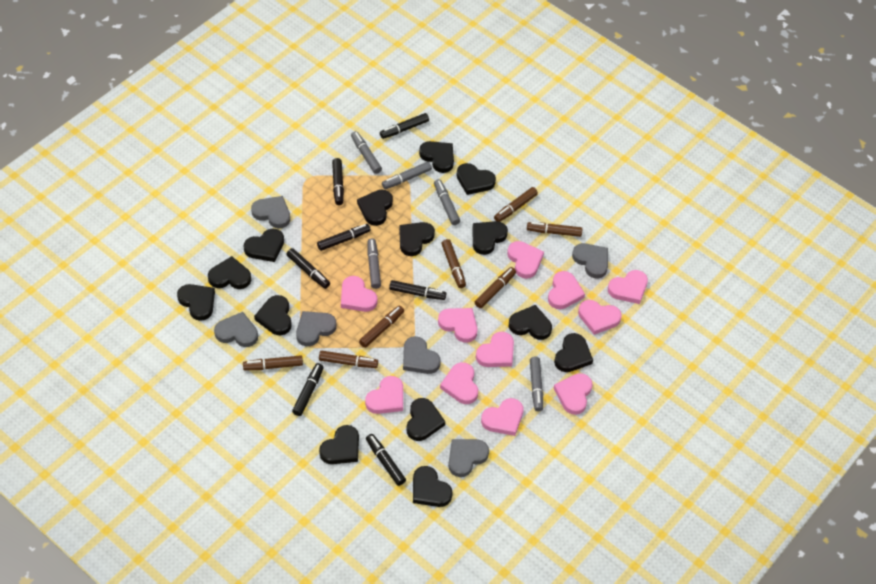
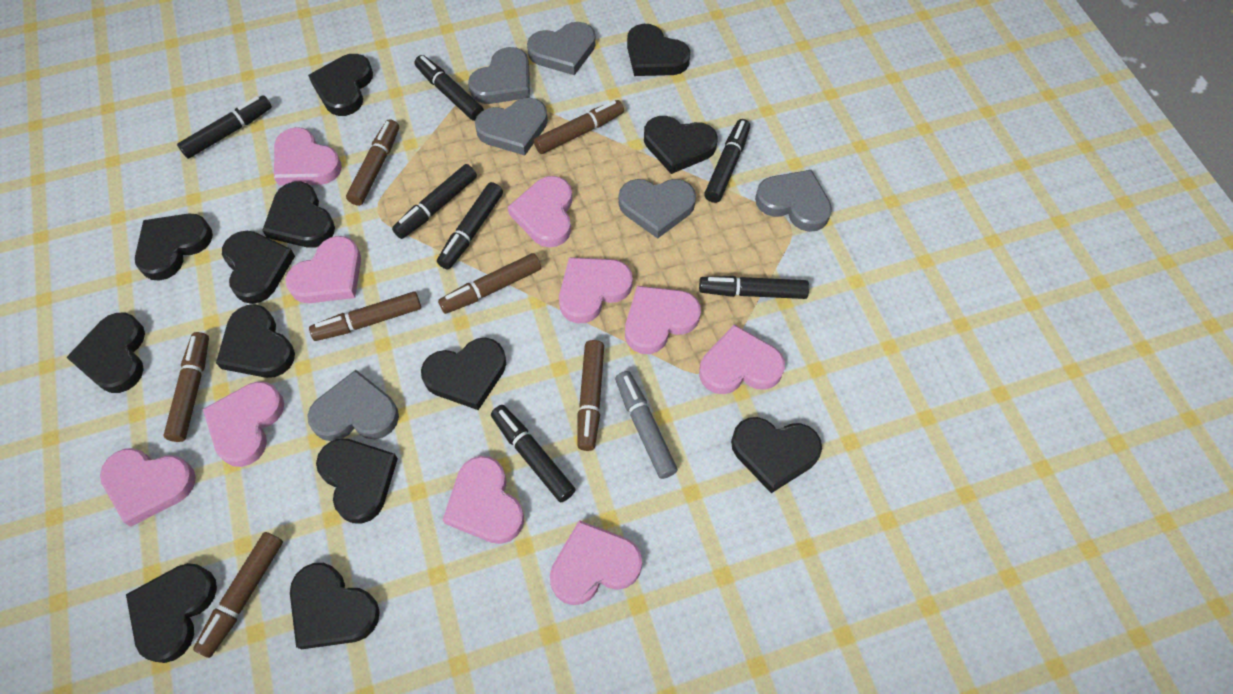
black heart: 14 -> 13
grey marker: 5 -> 1
pink heart: 11 -> 10

